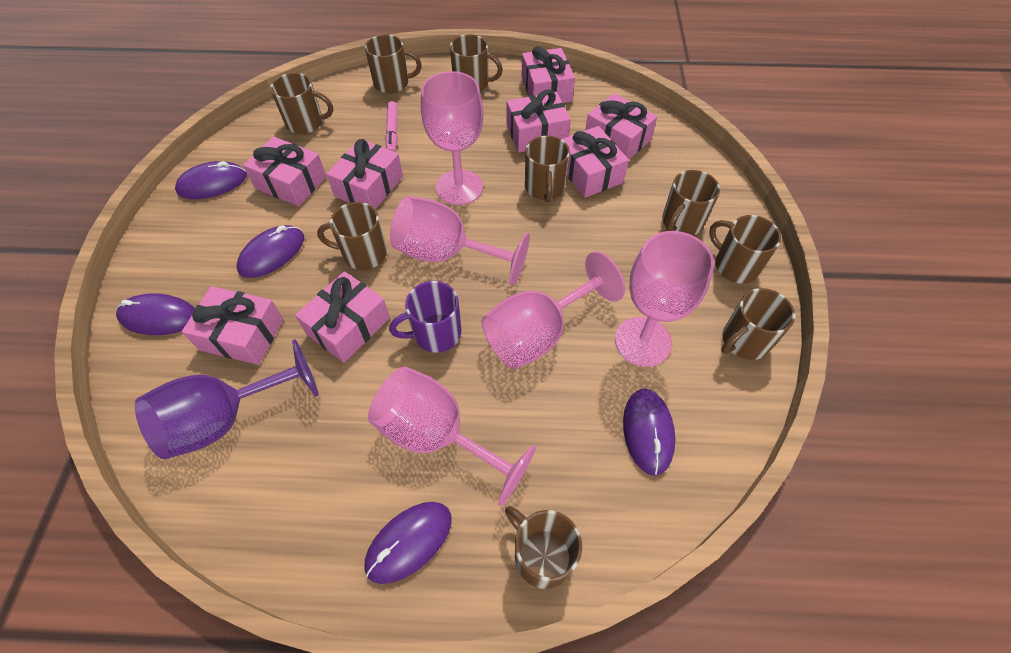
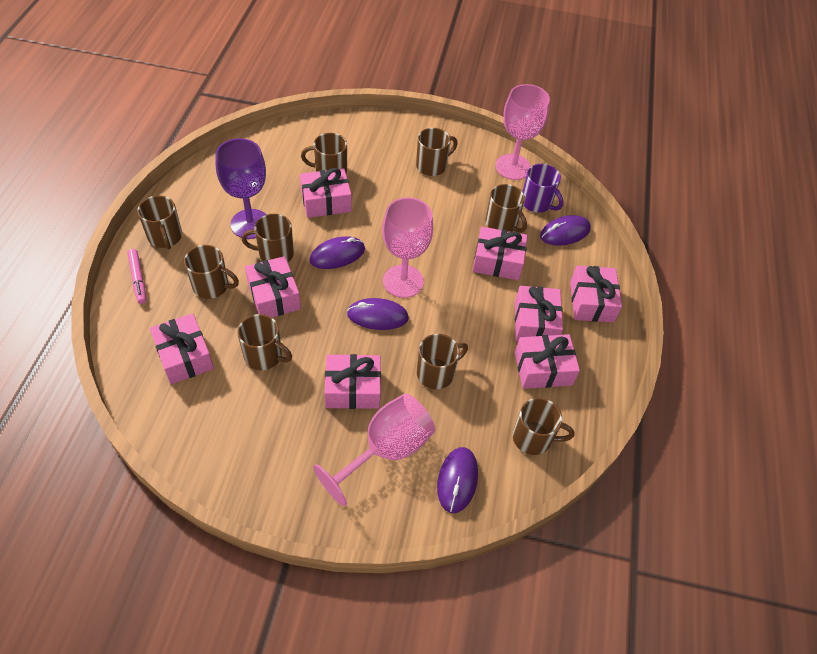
pink goblet: 5 -> 3
purple mouse: 5 -> 4

